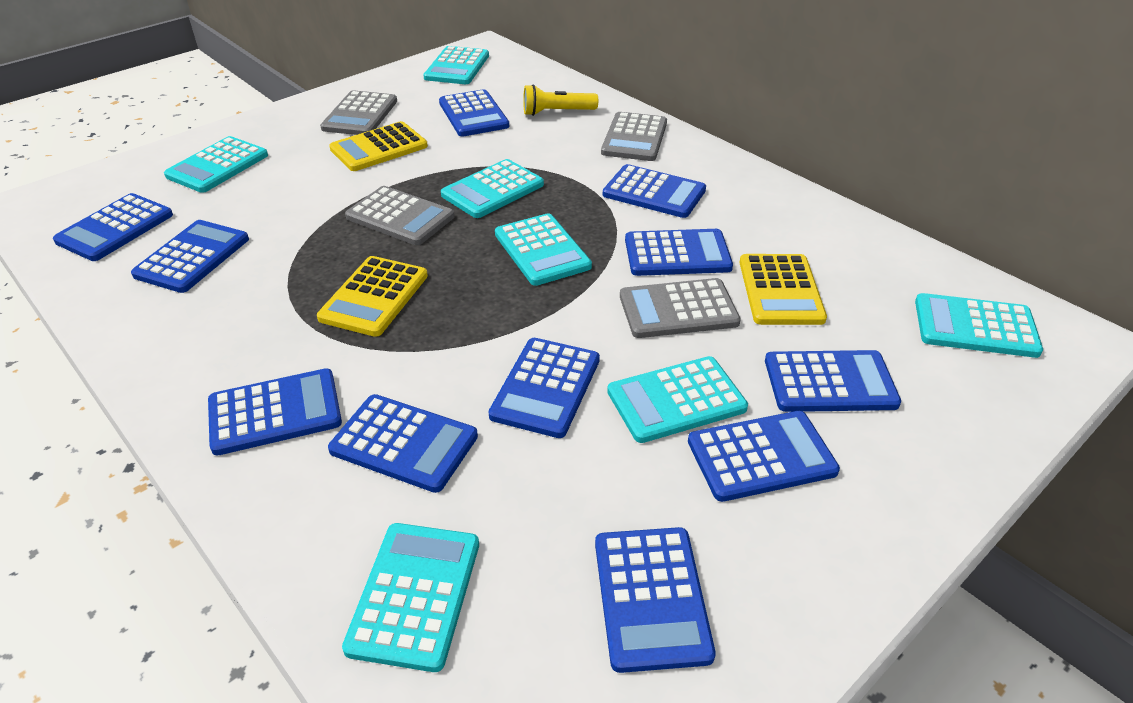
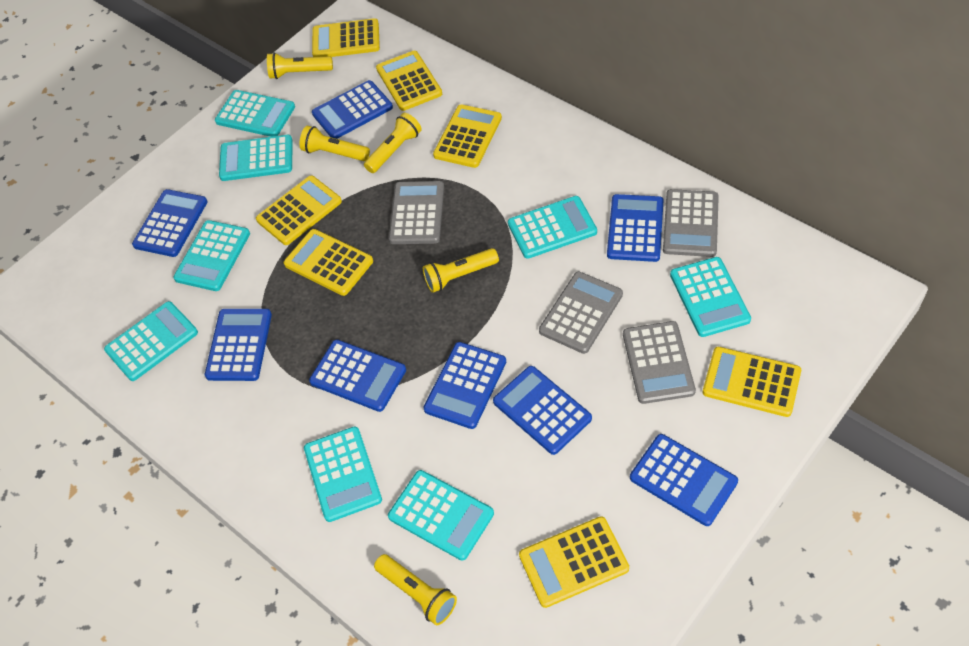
blue calculator: 11 -> 8
turquoise calculator: 7 -> 8
yellow calculator: 3 -> 7
yellow flashlight: 1 -> 5

